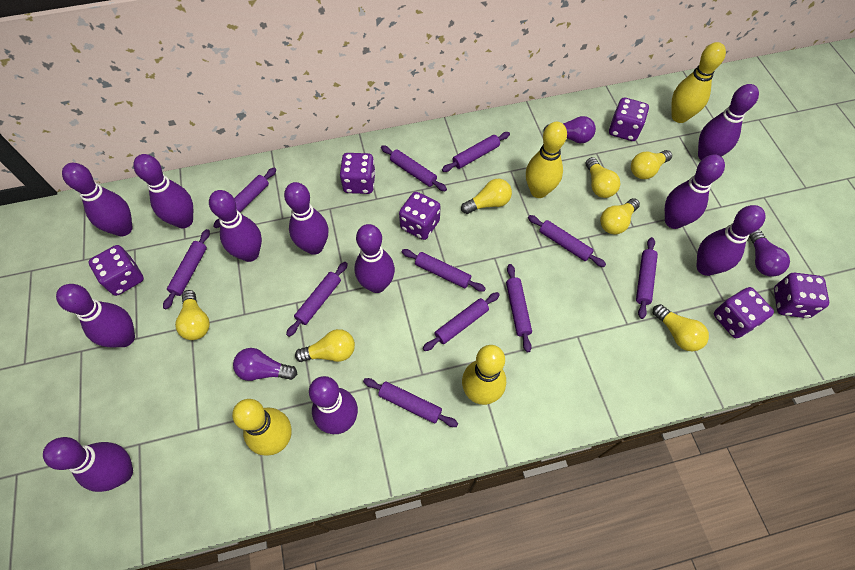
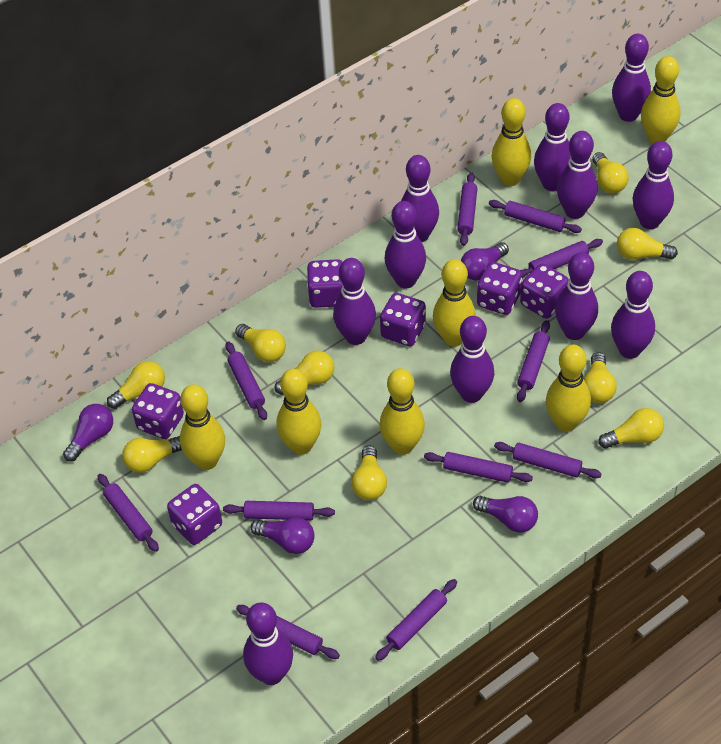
purple light bulb: 3 -> 4
yellow bowling pin: 4 -> 7
yellow light bulb: 7 -> 9

